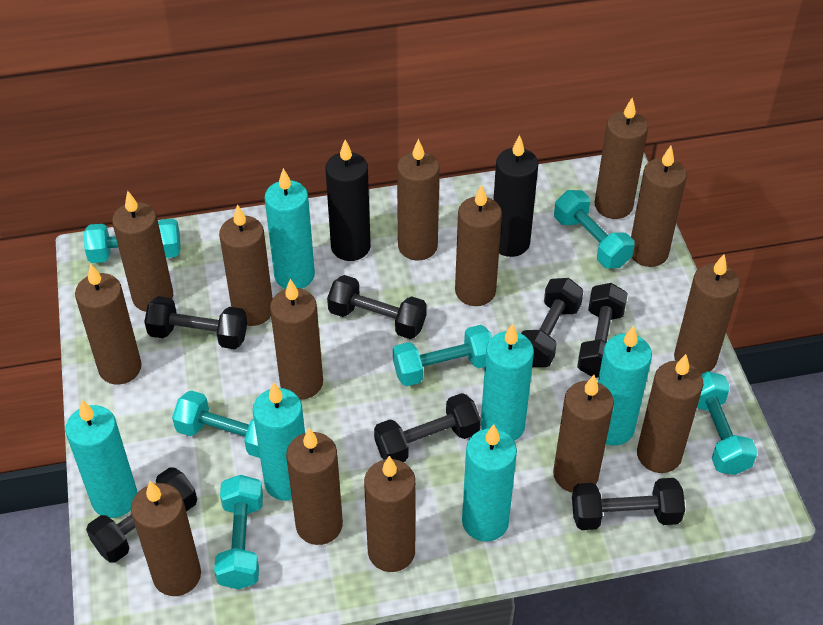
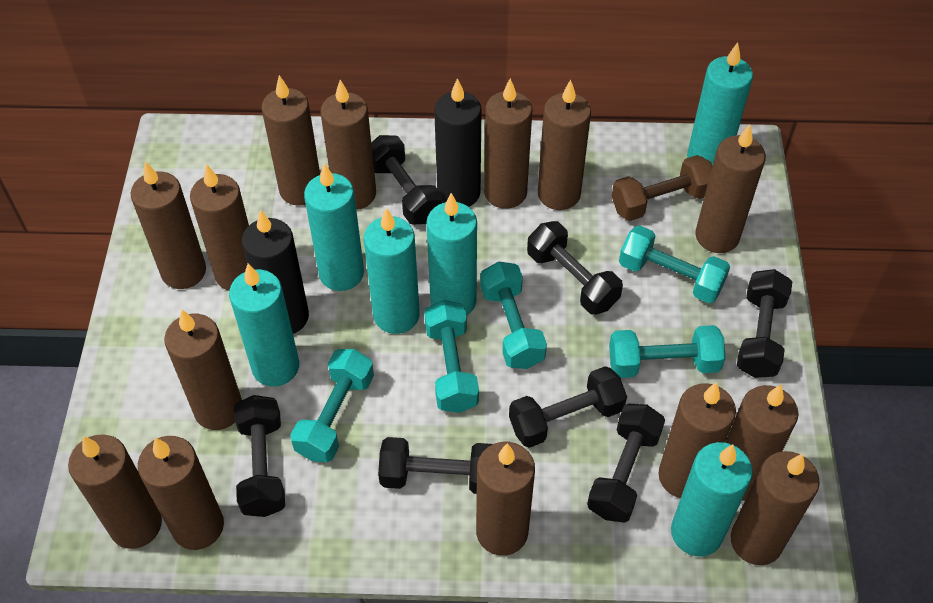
brown dumbbell: 0 -> 1
turquoise dumbbell: 6 -> 5

